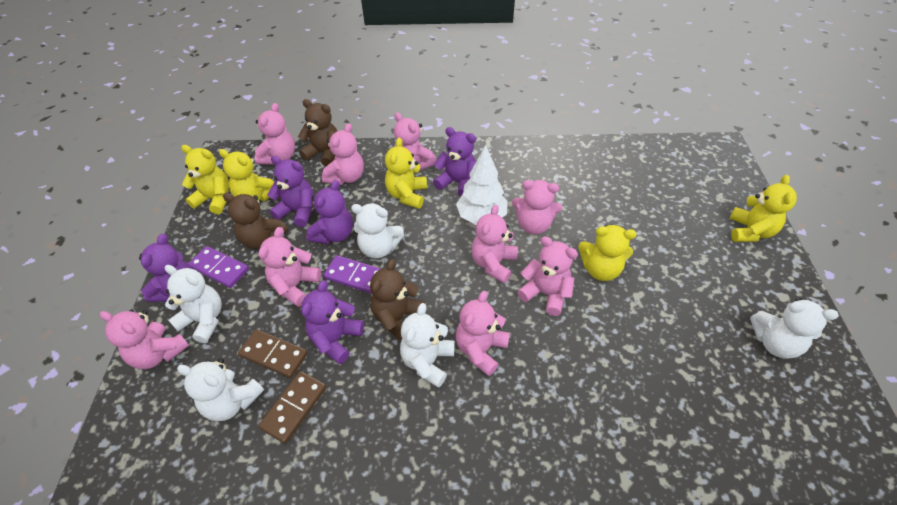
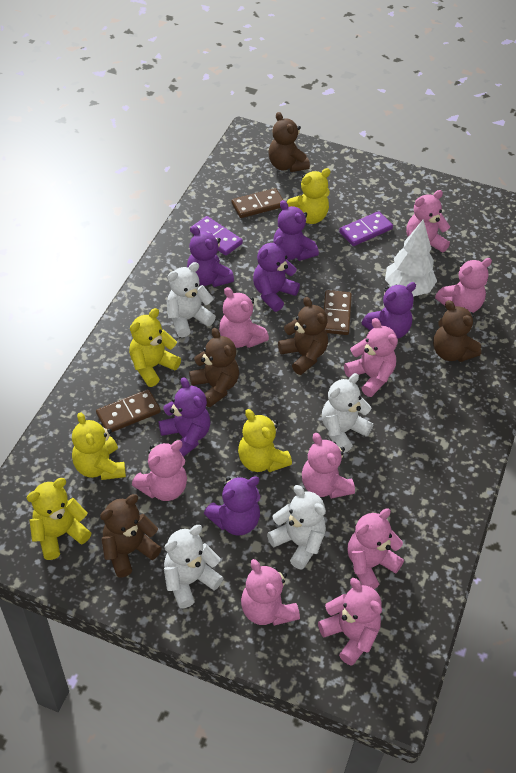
brown domino: 2 -> 3
brown teddy bear: 3 -> 5
purple teddy bear: 5 -> 6
white teddy bear: 5 -> 4

